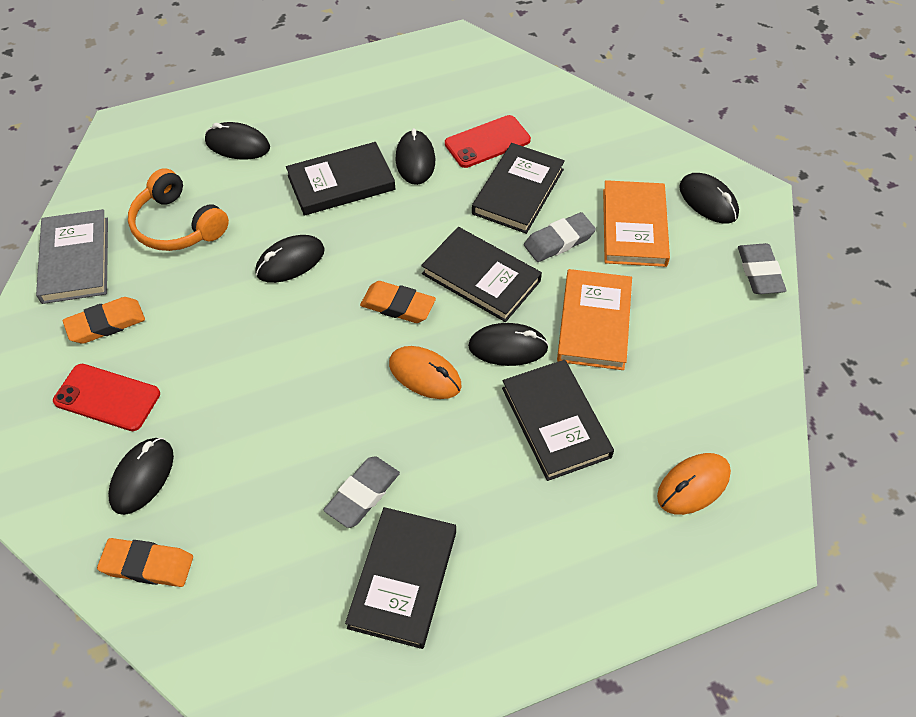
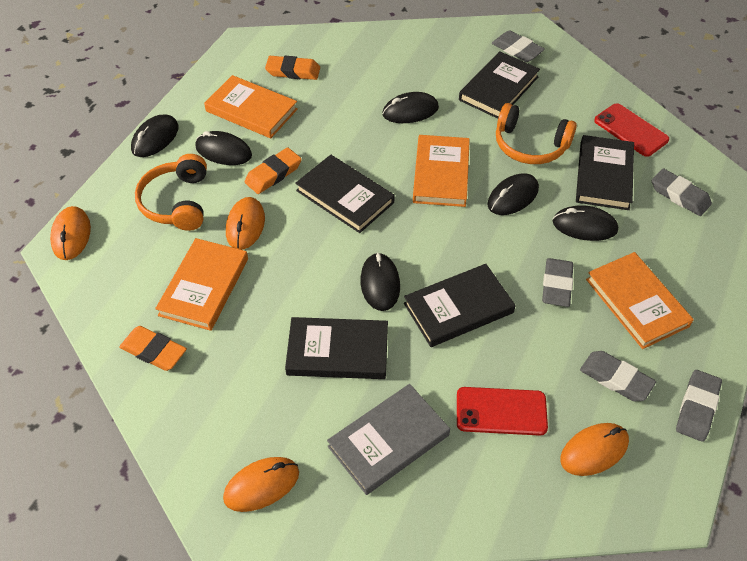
grey eraser: 3 -> 5
orange book: 2 -> 4
orange headphones: 1 -> 2
orange mouse: 2 -> 4

